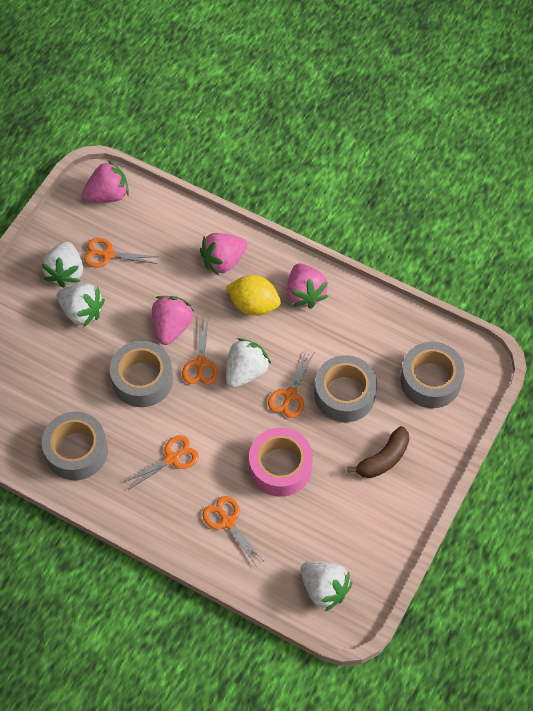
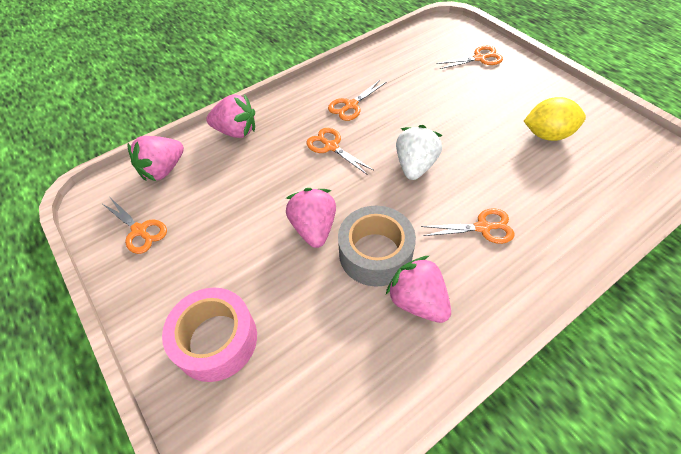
brown banana: 1 -> 0
grey tape: 4 -> 1
white strawberry: 4 -> 1

